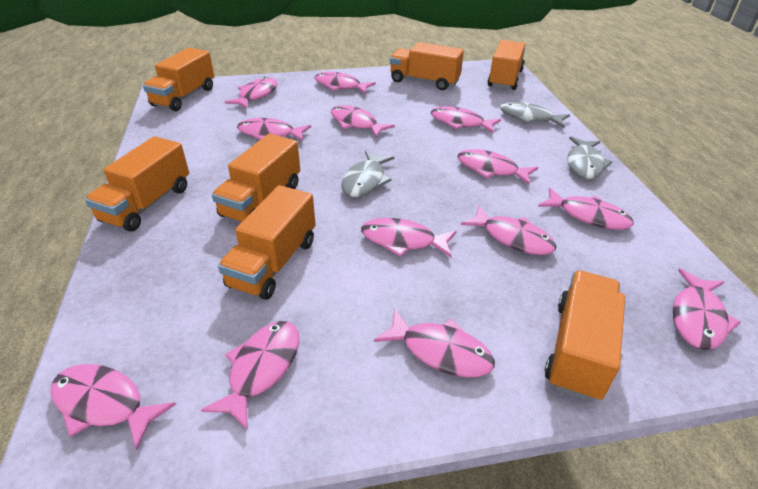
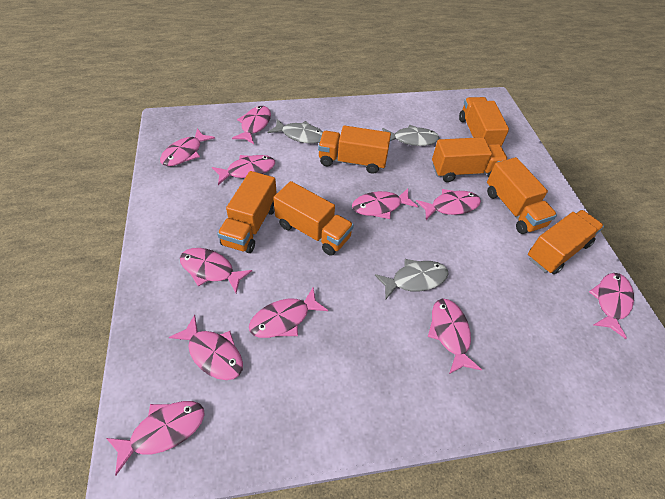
pink fish: 13 -> 11

